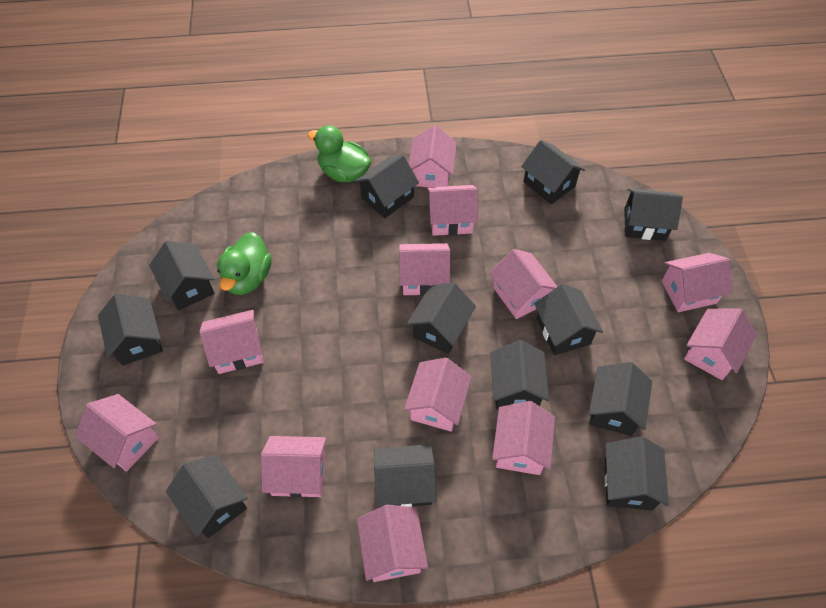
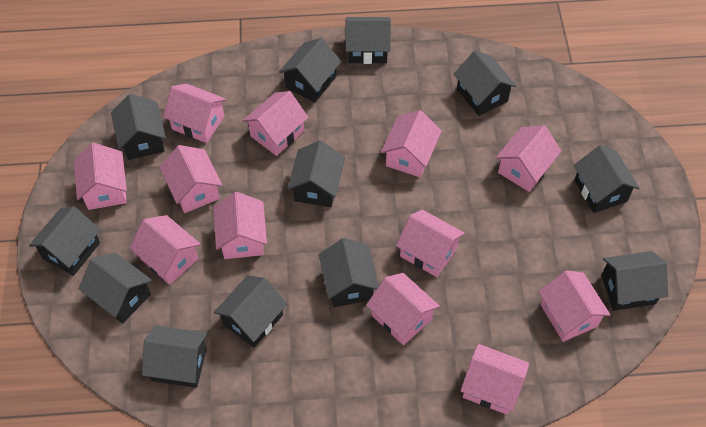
green duck: 2 -> 0

